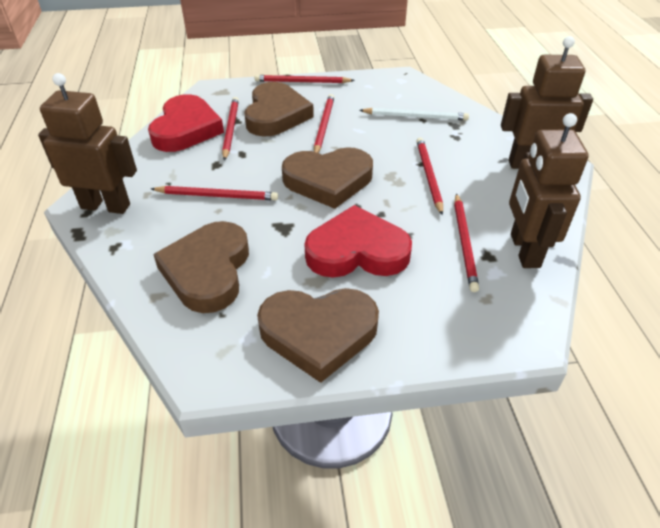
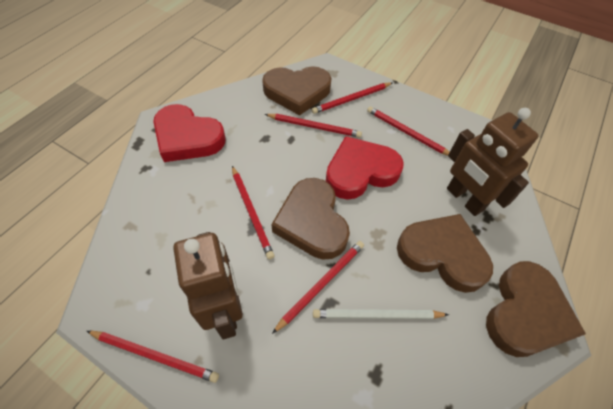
brown robot: 3 -> 2

